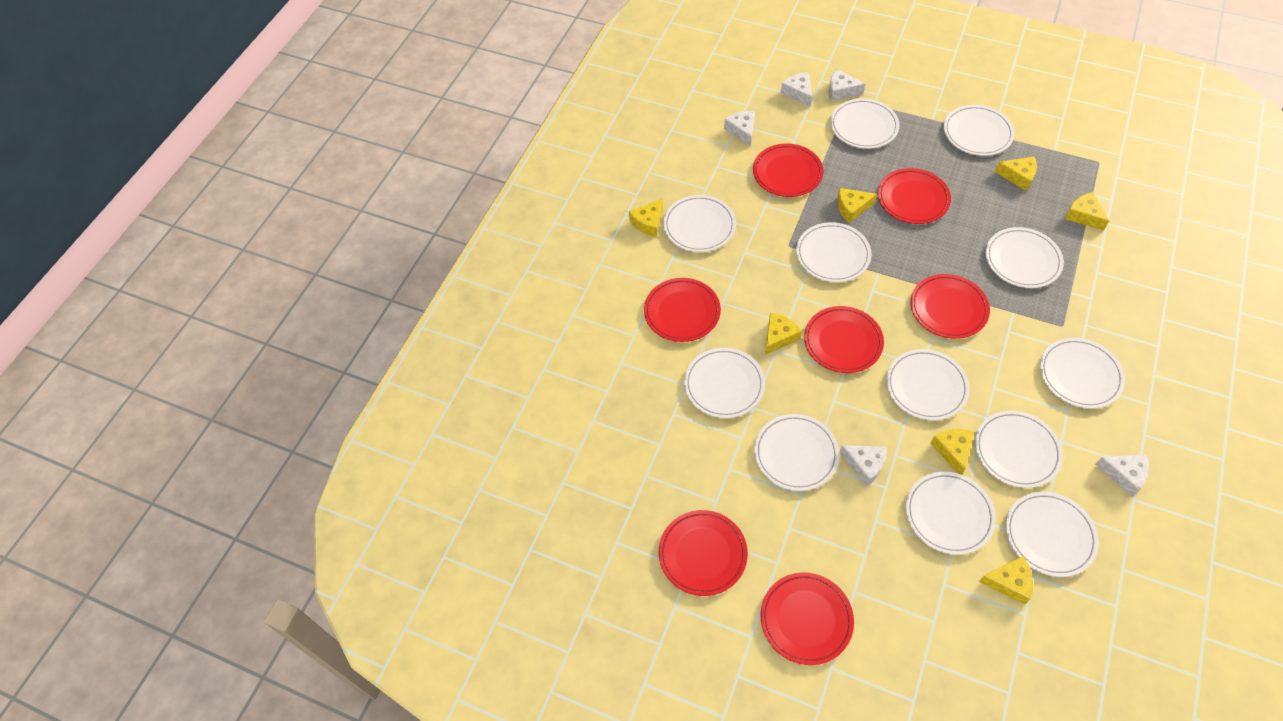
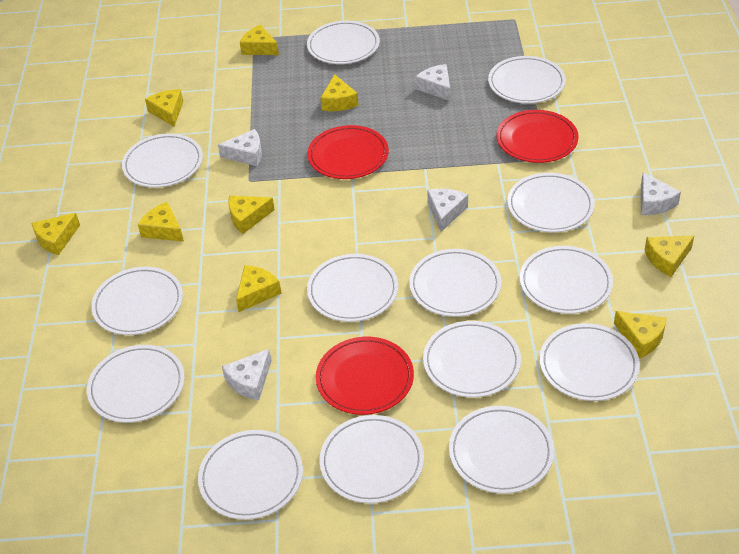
red plate: 7 -> 3
white plate: 12 -> 14
yellow cheese: 7 -> 9

